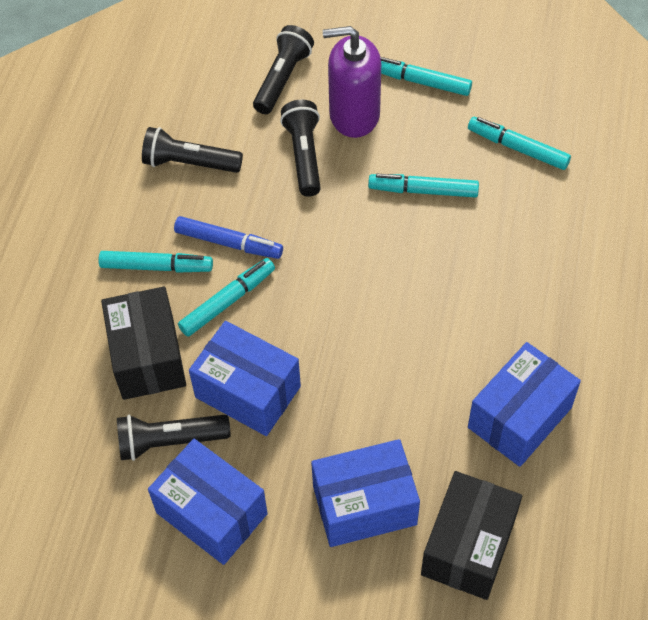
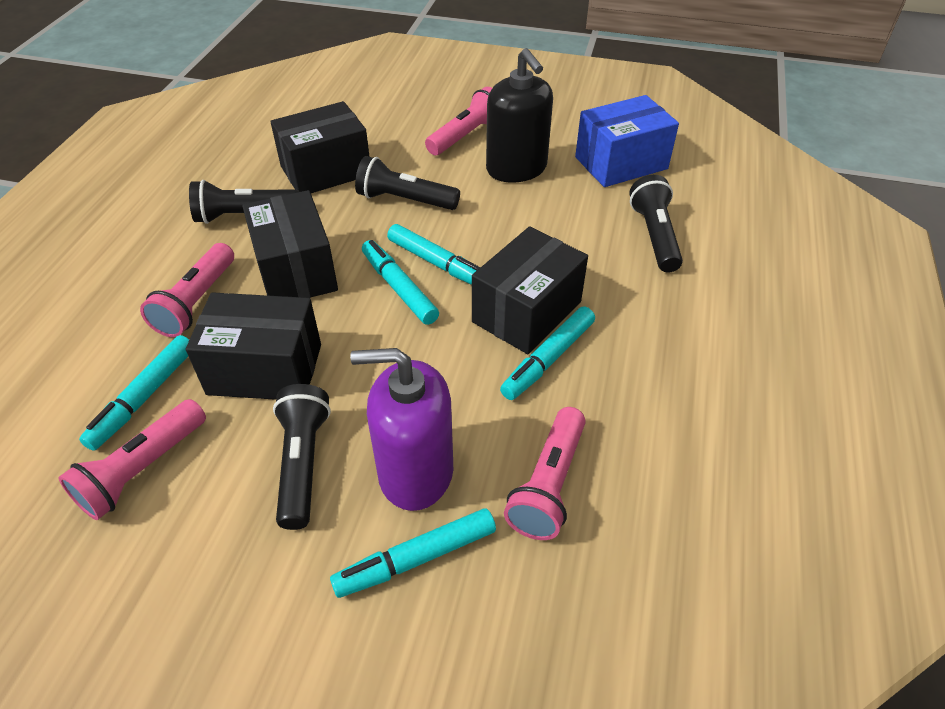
black box: 2 -> 4
black soap dispenser: 0 -> 1
blue box: 4 -> 1
blue marker: 1 -> 0
pink flashlight: 0 -> 4

